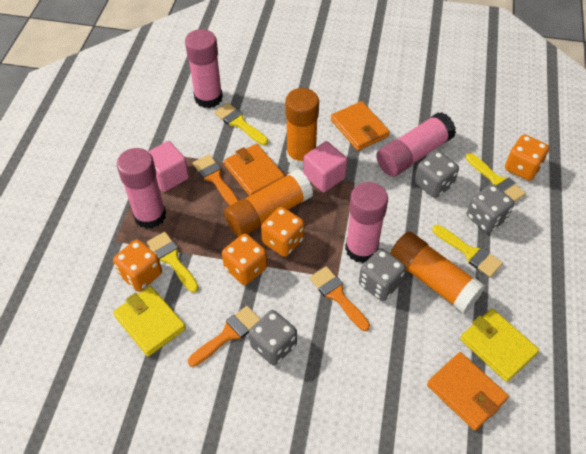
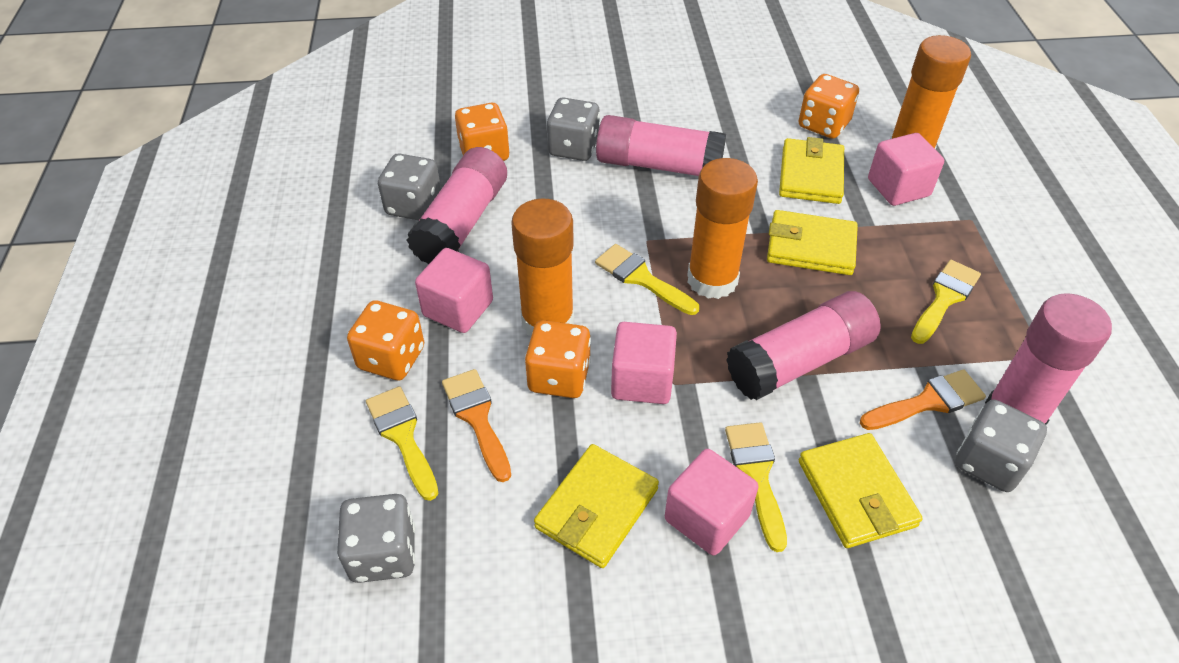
orange brush: 3 -> 2
orange wallet: 3 -> 0
pink cube: 2 -> 4
yellow wallet: 2 -> 4

